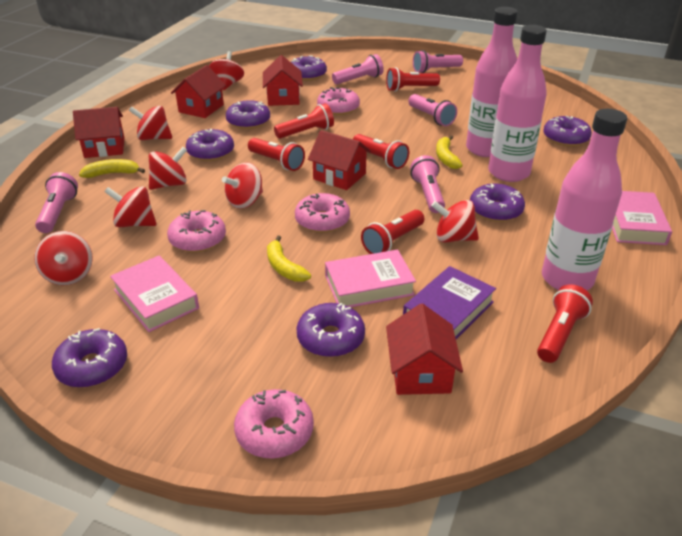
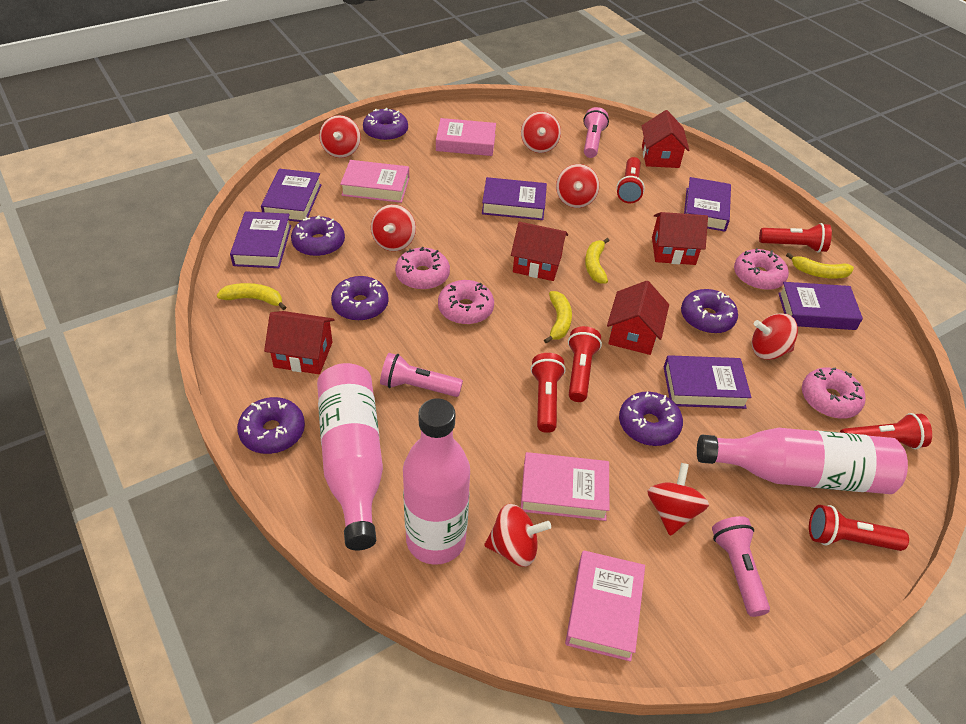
pink book: 3 -> 4
pink flashlight: 5 -> 3
purple book: 1 -> 6
purple donut: 7 -> 6
yellow banana: 3 -> 4

